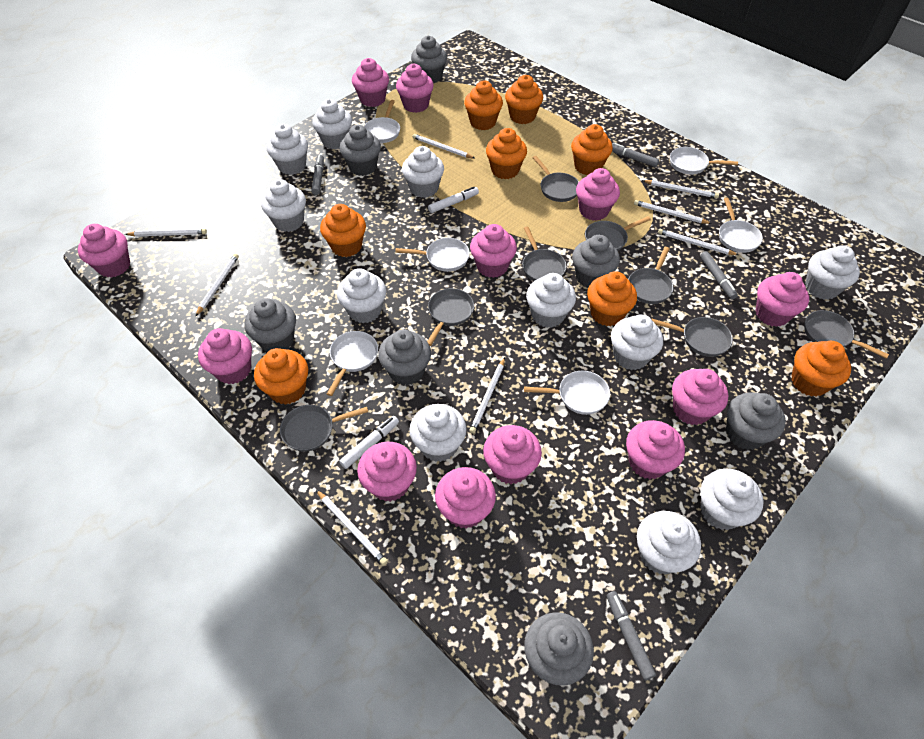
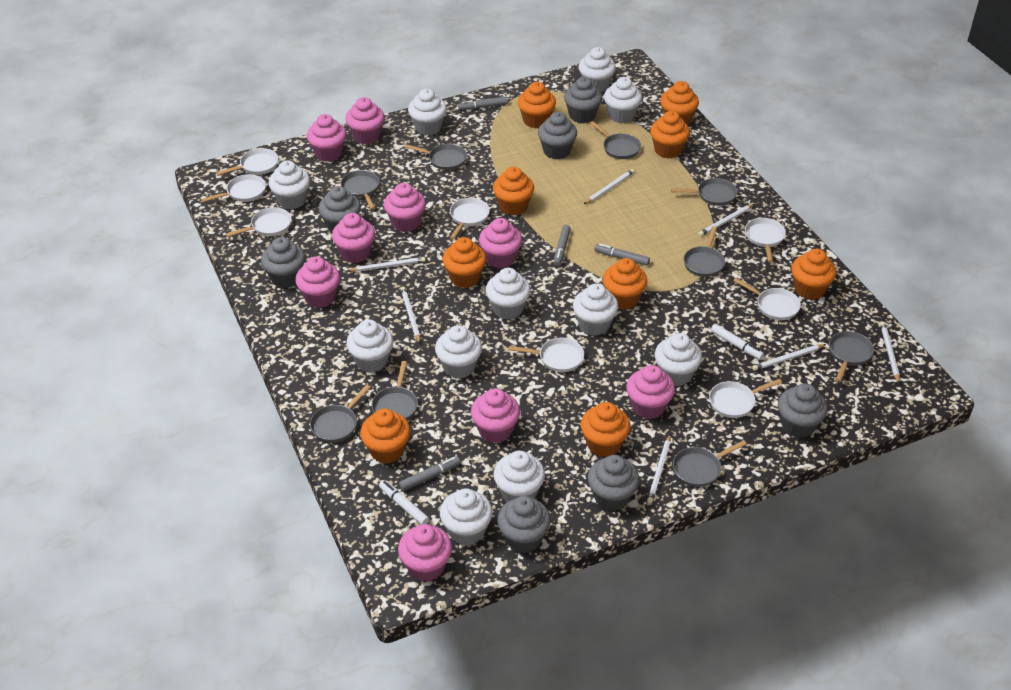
grey pan: 8 -> 9
orange cupcake: 8 -> 9
pink cupcake: 12 -> 9
white pan: 6 -> 8
white pencil: 8 -> 7

